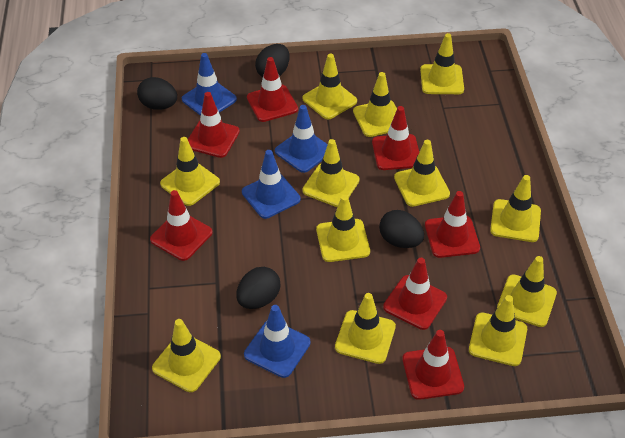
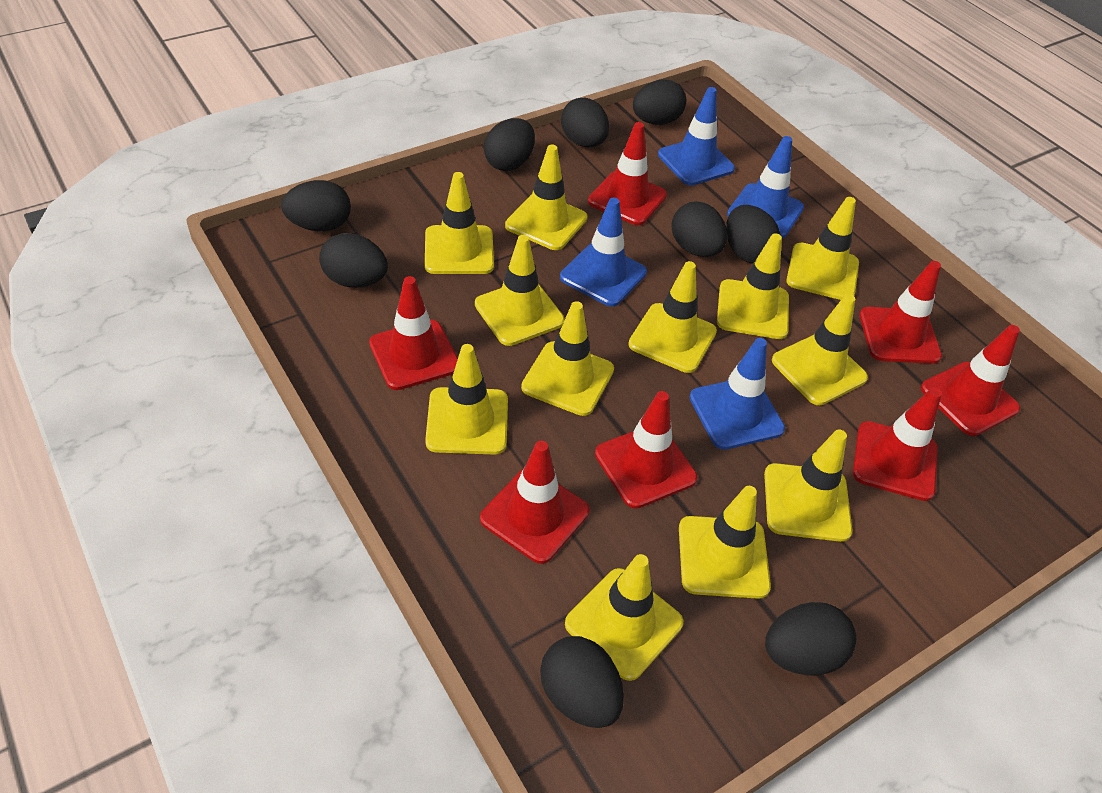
black egg: 4 -> 9

